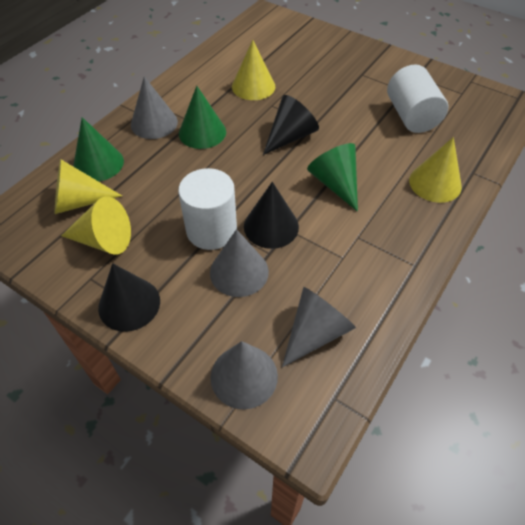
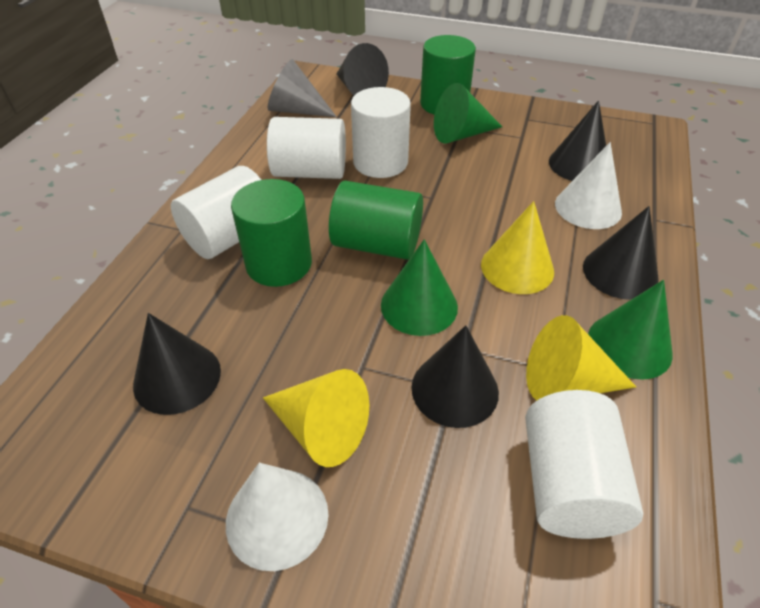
black cone: 3 -> 5
green cylinder: 0 -> 3
grey cone: 4 -> 1
white cone: 0 -> 2
white cylinder: 2 -> 4
yellow cone: 4 -> 3

